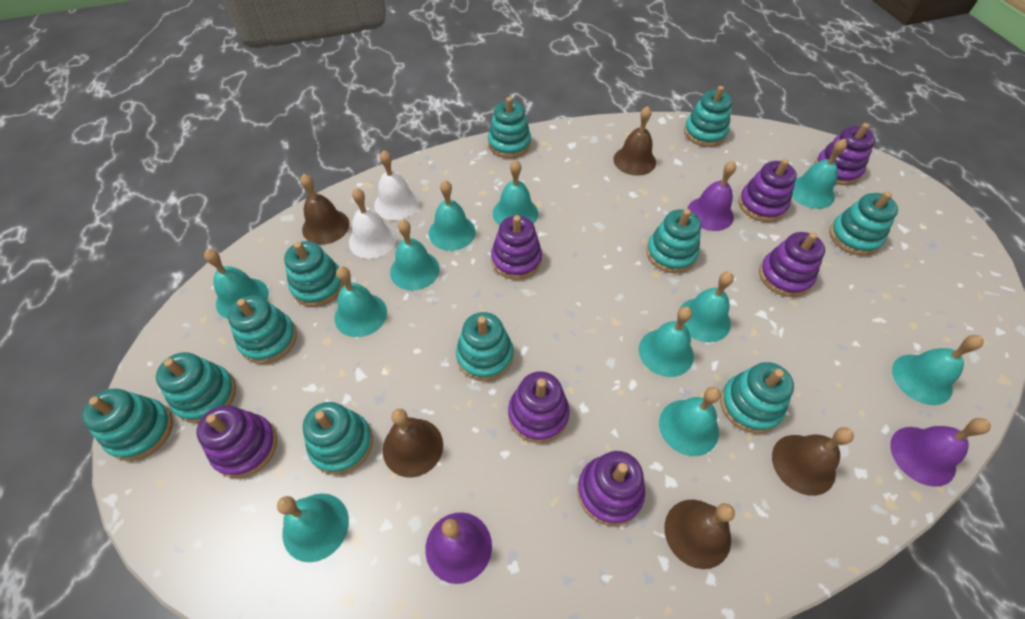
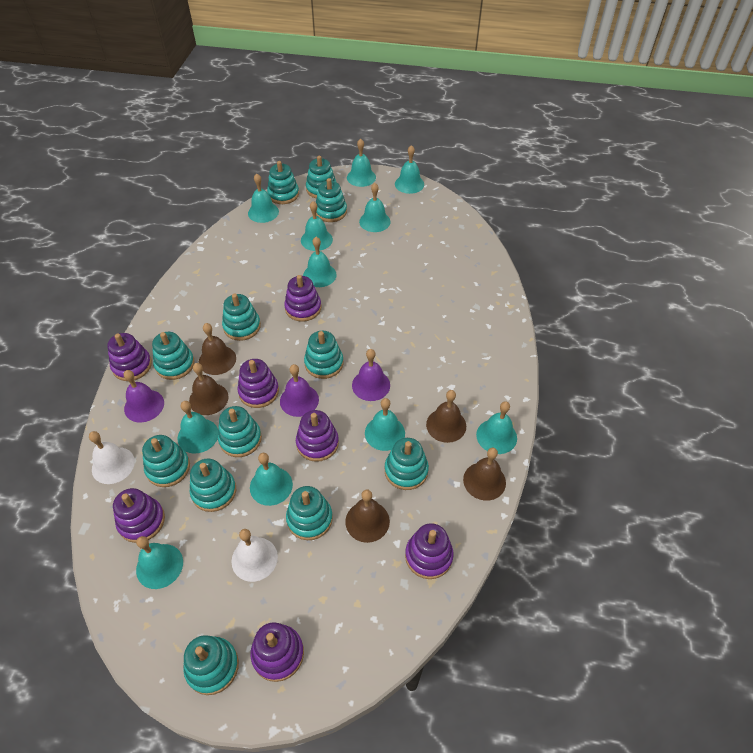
turquoise stacking toy: 11 -> 12

